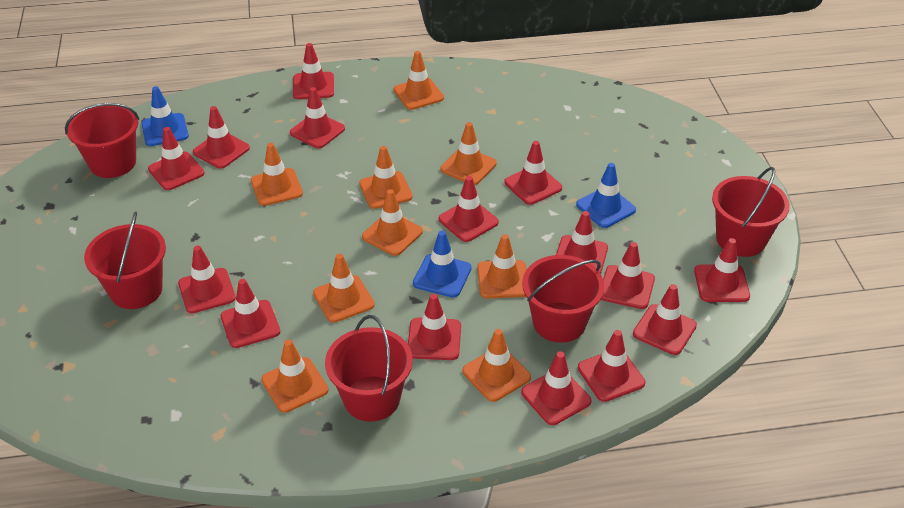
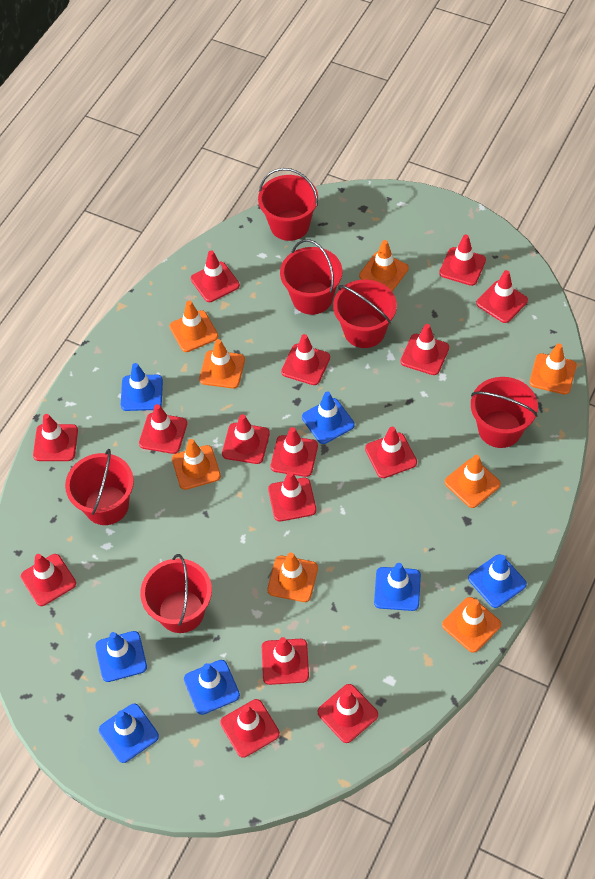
blue traffic cone: 3 -> 7
orange traffic cone: 9 -> 8
red bucket: 5 -> 6

